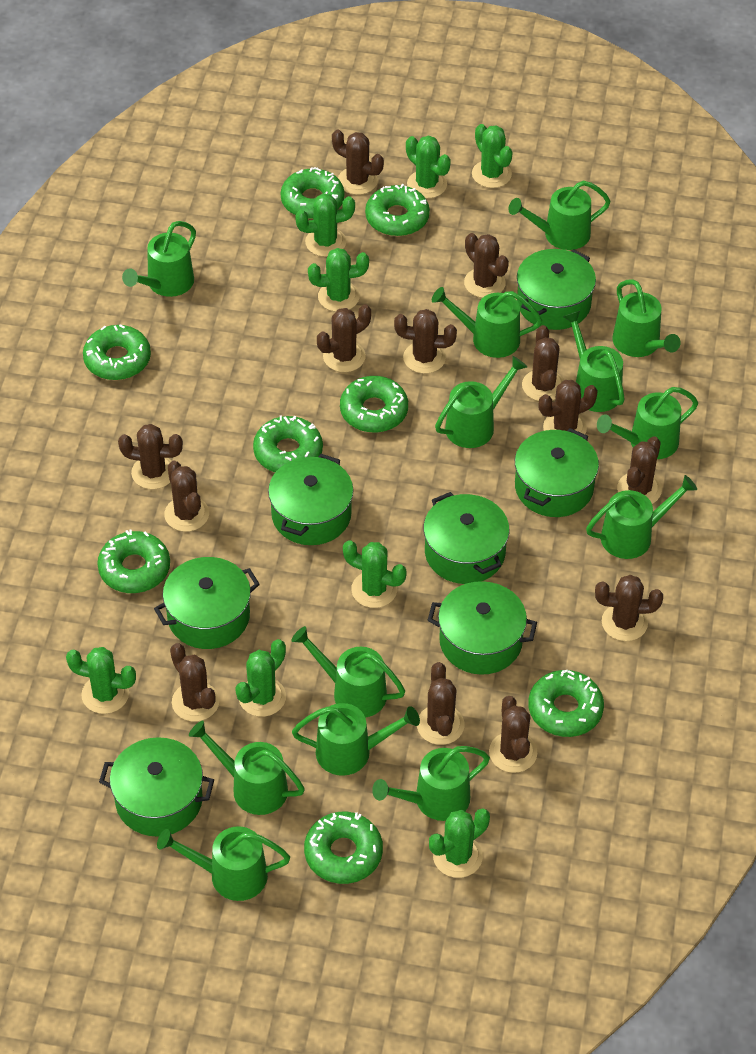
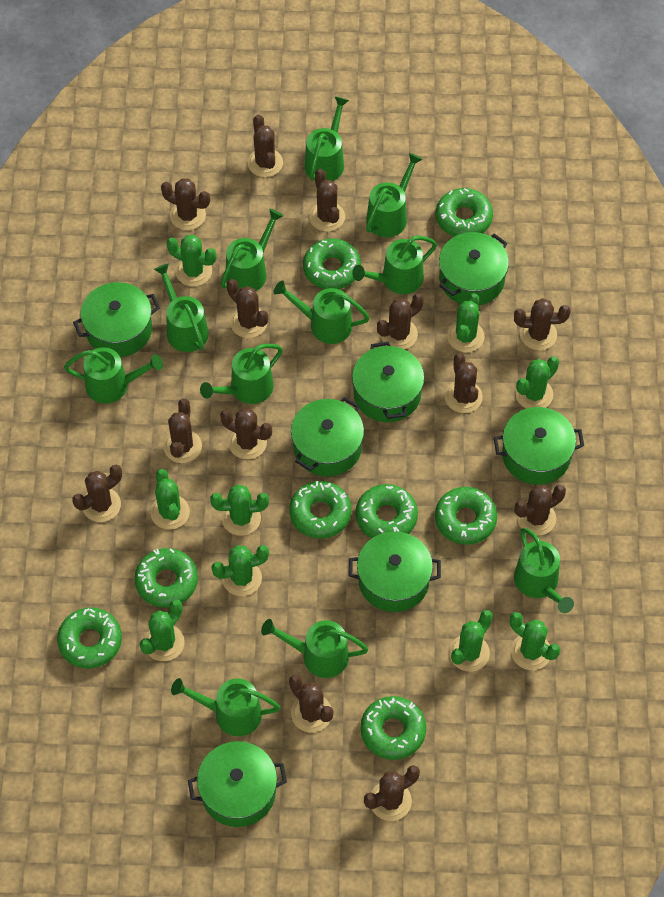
green cactus: 8 -> 9
green watering can: 13 -> 11

